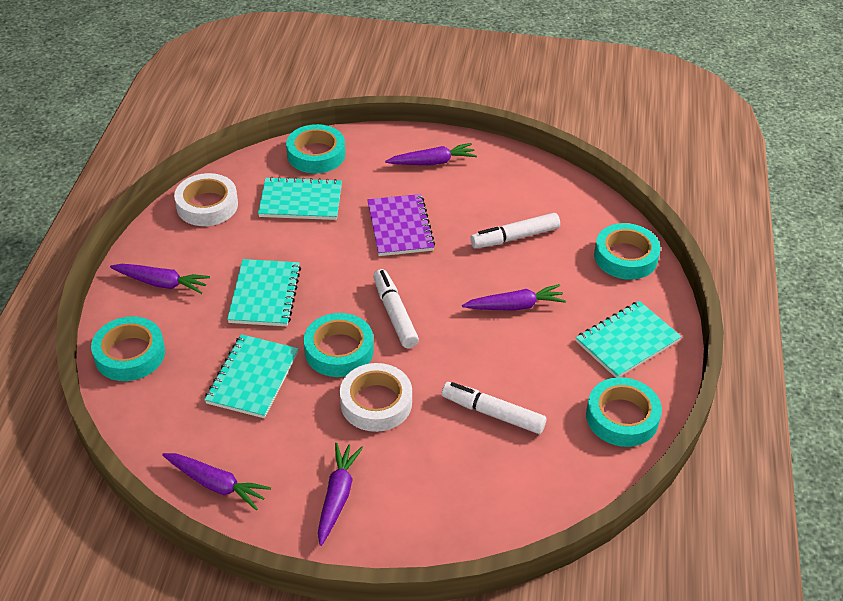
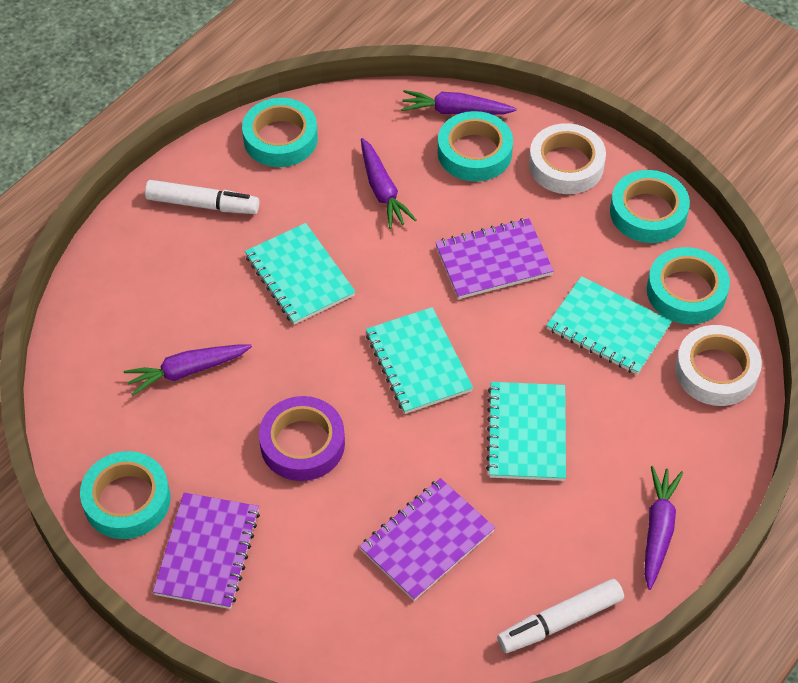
purple carrot: 5 -> 4
purple notebook: 1 -> 3
purple tape: 0 -> 1
white marker: 3 -> 2

